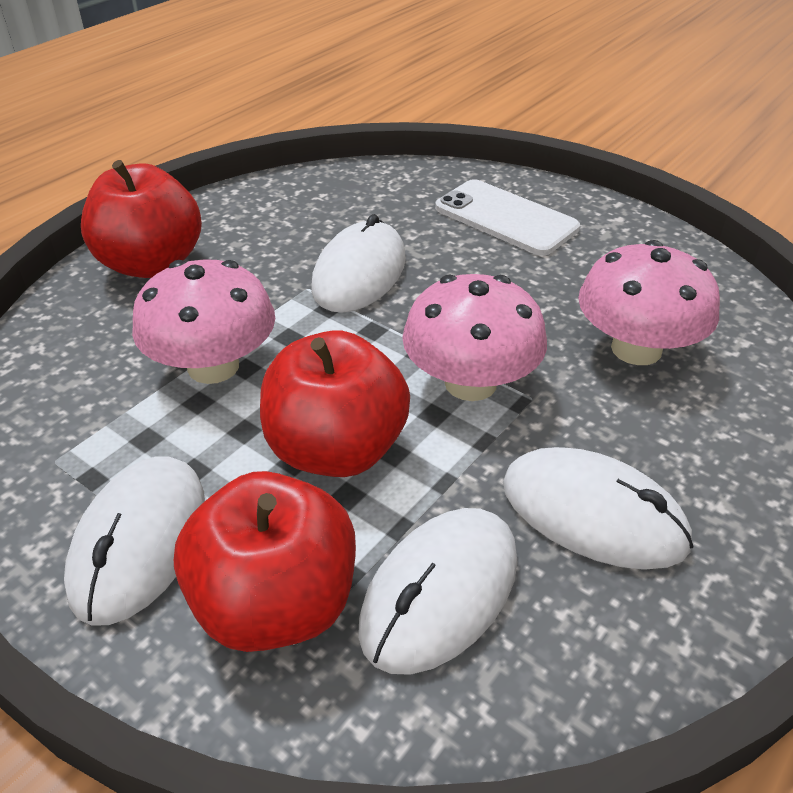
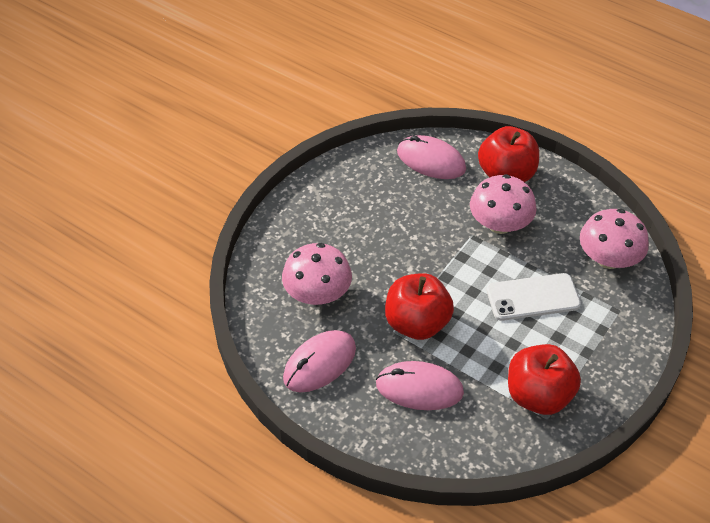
pink mouse: 0 -> 3
white mouse: 4 -> 0

